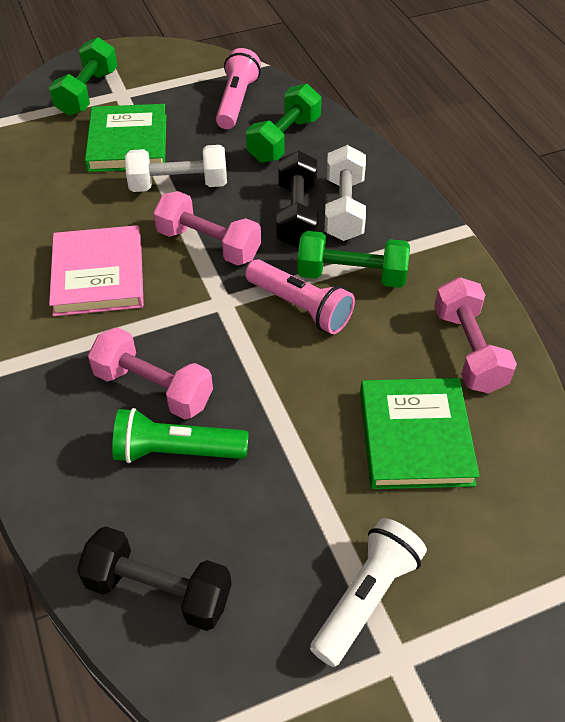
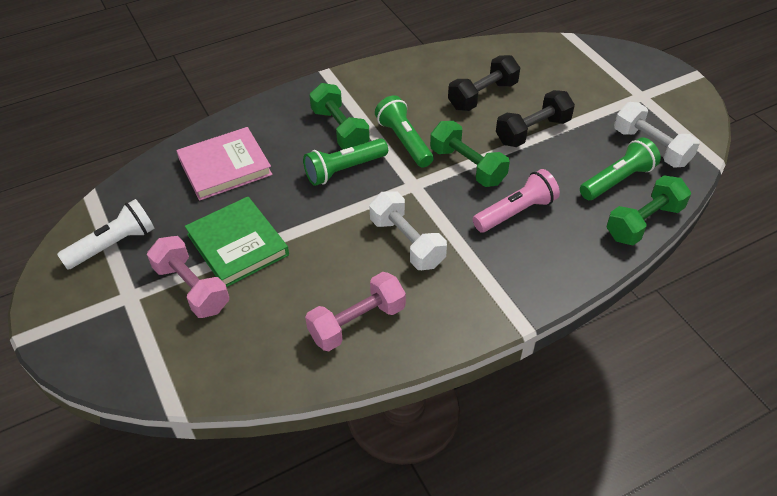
green book: 2 -> 1
green flashlight: 1 -> 3
pink dumbbell: 3 -> 2
pink flashlight: 2 -> 1

